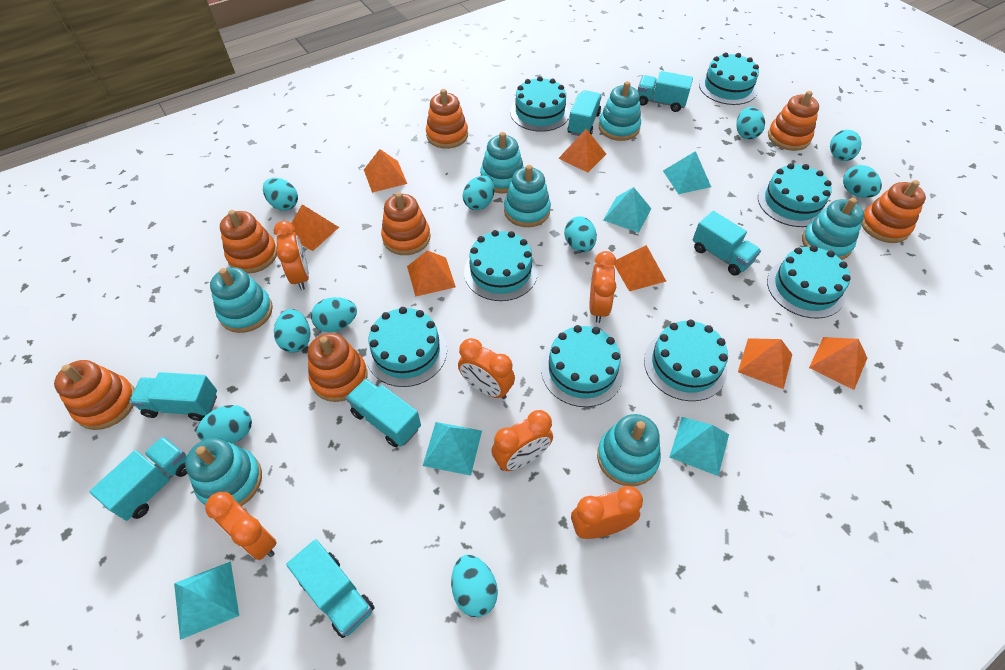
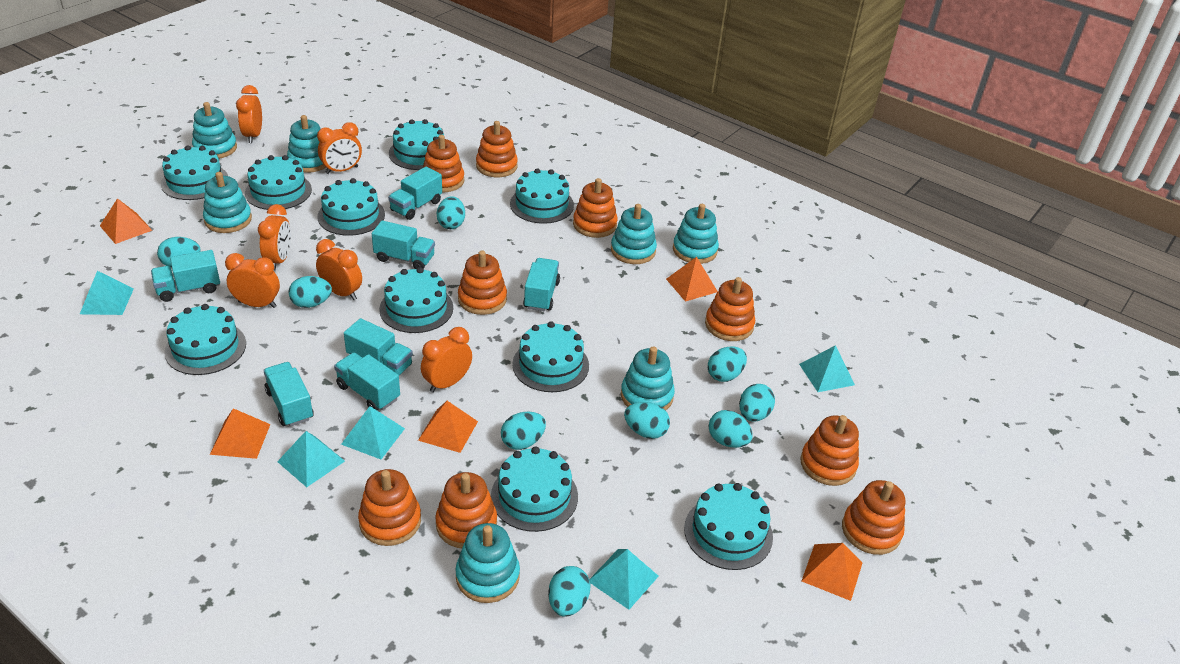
orange pyramid: 7 -> 5
orange stacking toy: 7 -> 9
turquoise cake: 8 -> 10
turquoise egg: 10 -> 9

